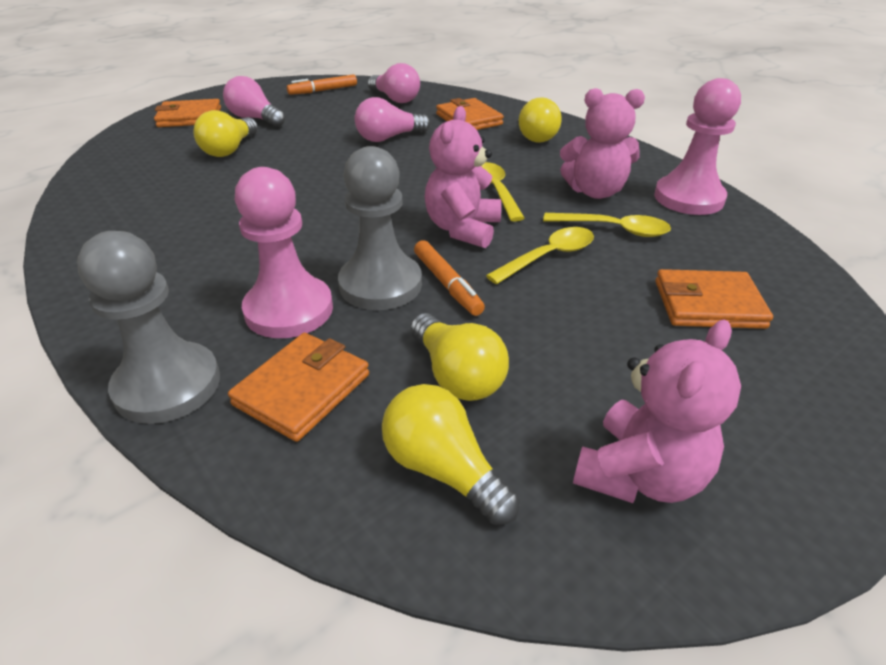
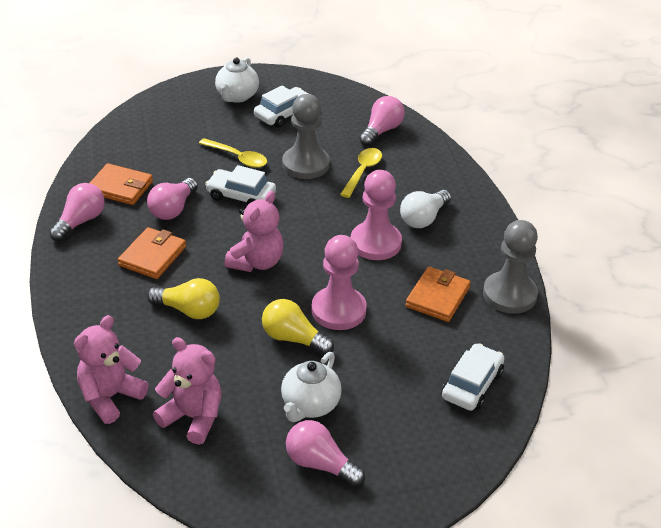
orange marker: 2 -> 0
orange wallet: 4 -> 3
pink light bulb: 3 -> 4
white car: 0 -> 3
white light bulb: 0 -> 1
white teapot: 0 -> 2
yellow light bulb: 4 -> 2
yellow spoon: 3 -> 2

